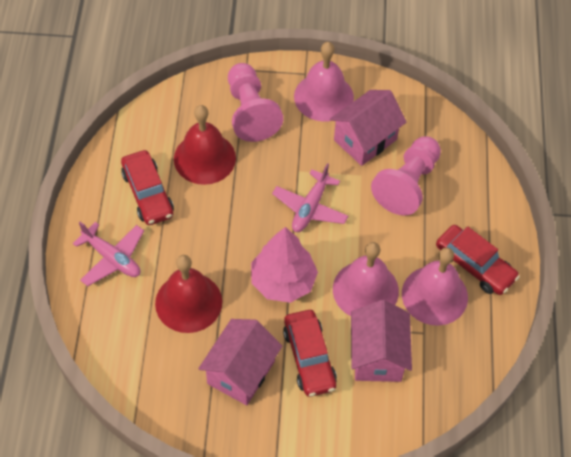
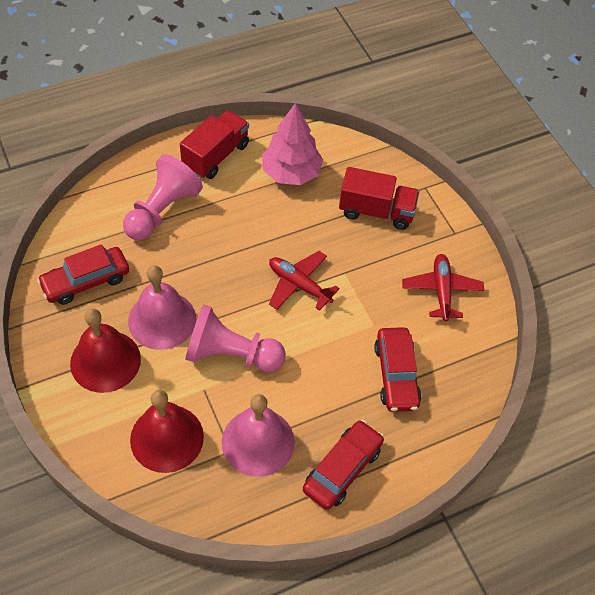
pink bell: 3 -> 2
pink house: 3 -> 0
pink plane: 2 -> 0
red plane: 0 -> 2
red truck: 0 -> 2

